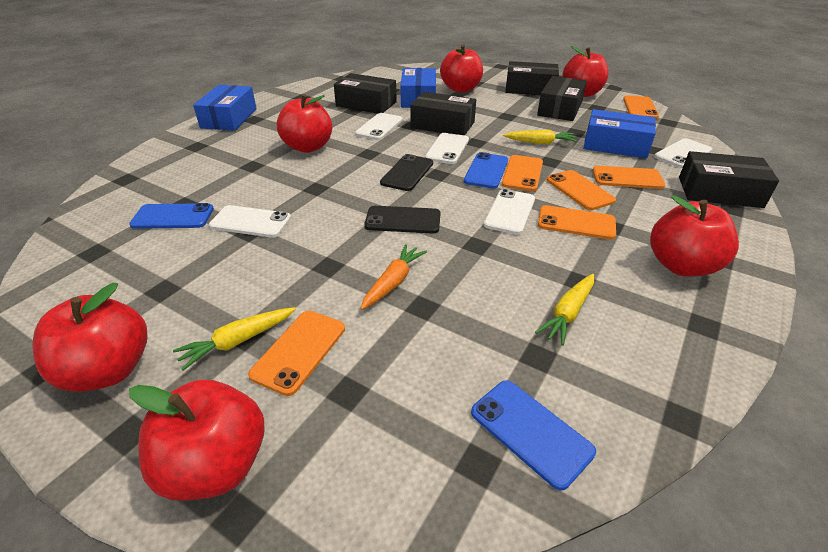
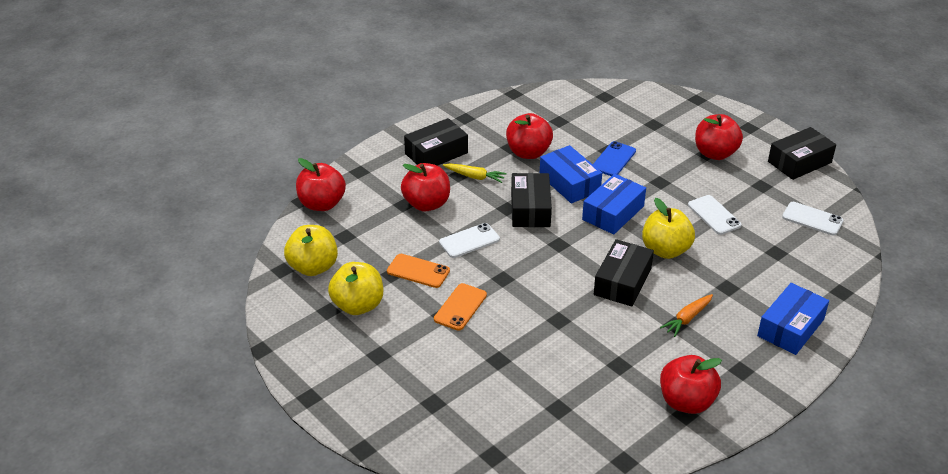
black box: 5 -> 4
black phone: 2 -> 0
blue phone: 3 -> 1
orange phone: 6 -> 2
red apple: 6 -> 5
white phone: 5 -> 3
yellow apple: 0 -> 3
yellow carrot: 3 -> 1

